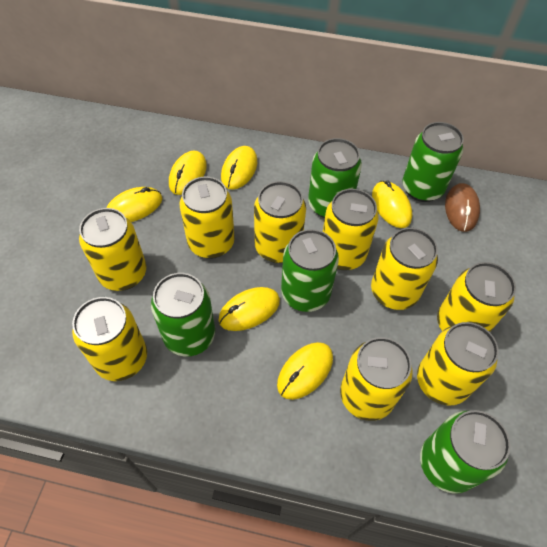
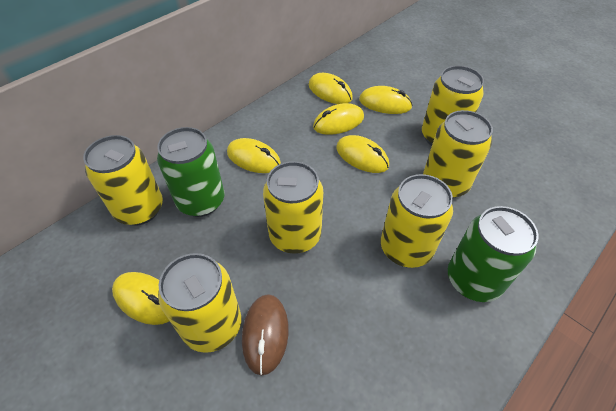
green can: 5 -> 2
yellow can: 9 -> 6

